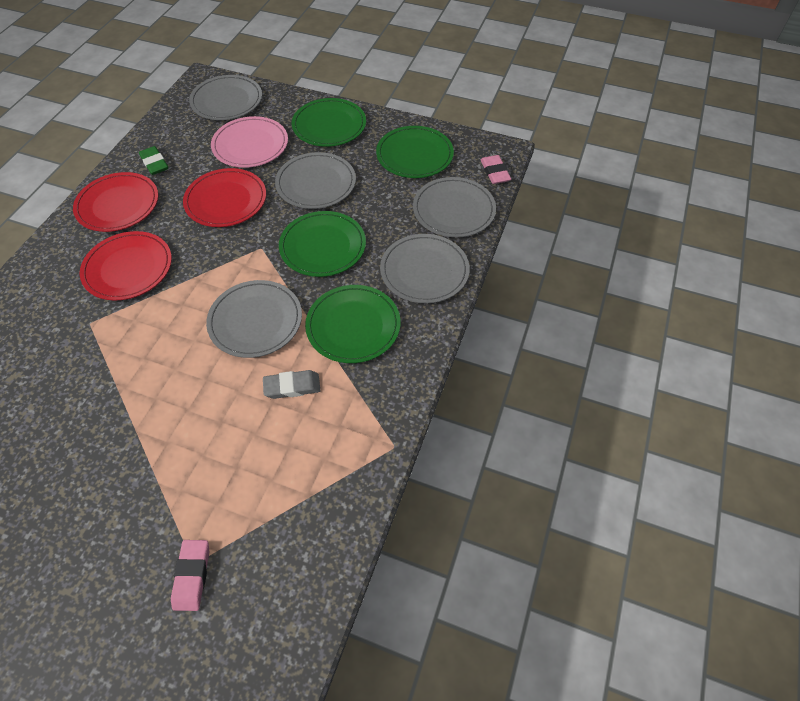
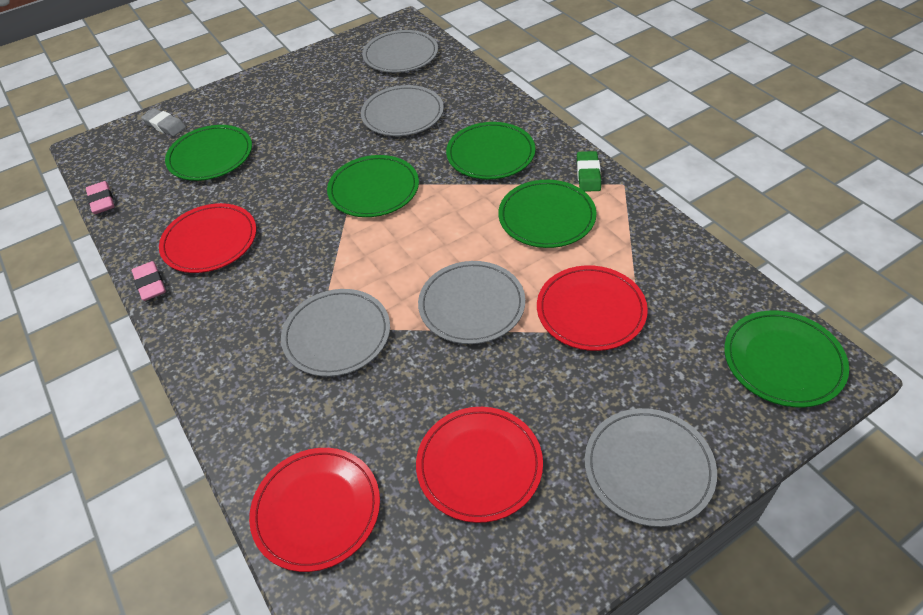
green plate: 4 -> 5
pink plate: 1 -> 0
red plate: 3 -> 4

